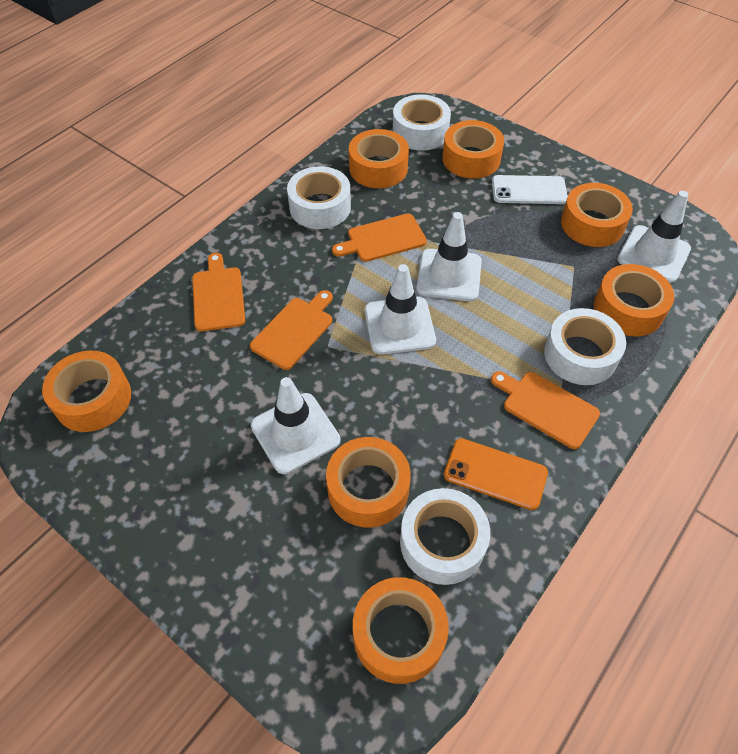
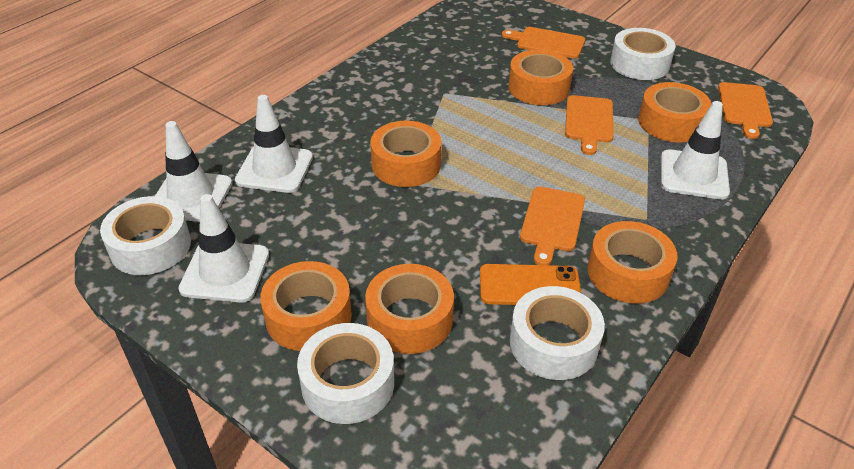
orange tape: 7 -> 6
white phone: 1 -> 0

